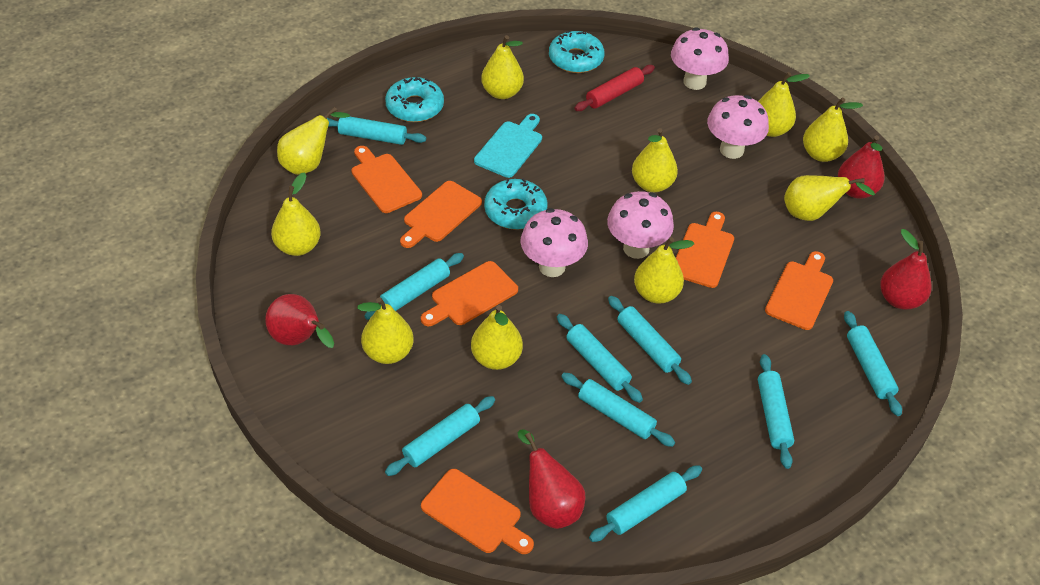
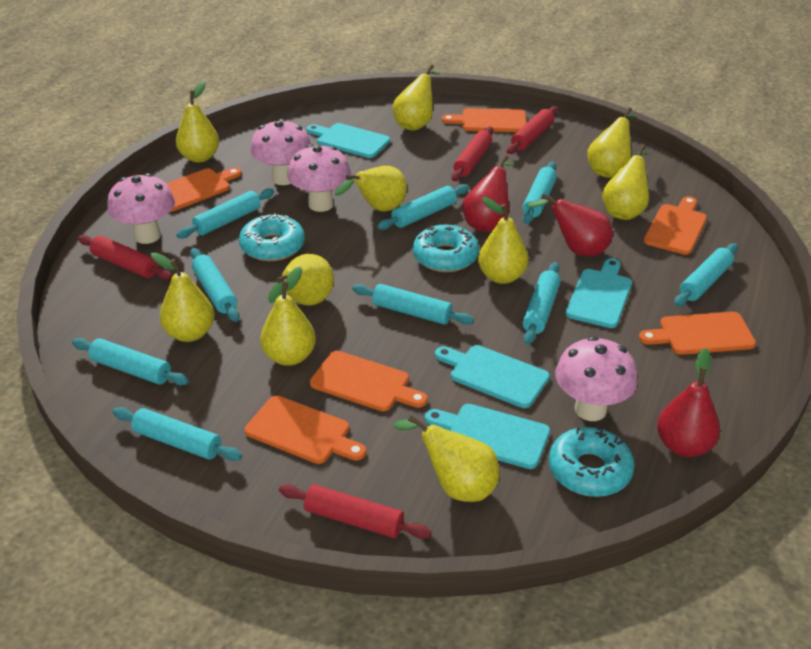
red pear: 4 -> 3
red rolling pin: 1 -> 4
turquoise cutting board: 1 -> 4

